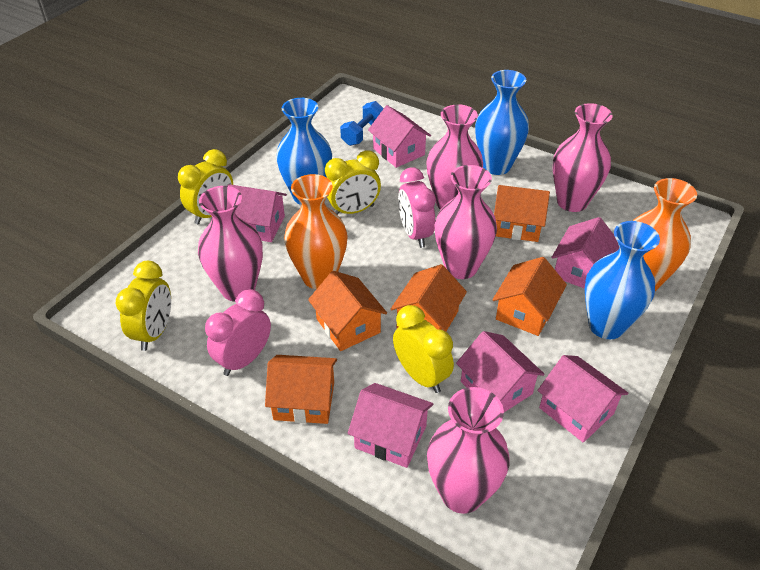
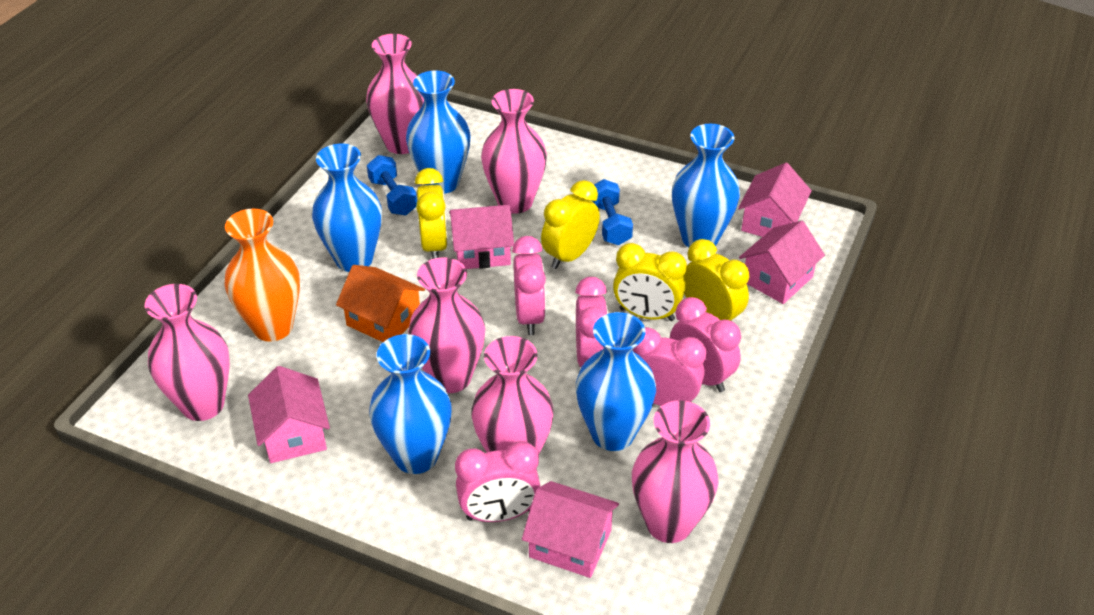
blue dumbbell: 1 -> 2
blue vase: 3 -> 5
orange house: 5 -> 1
orange vase: 2 -> 1
pink clock: 2 -> 5
pink house: 6 -> 5
pink vase: 5 -> 6

